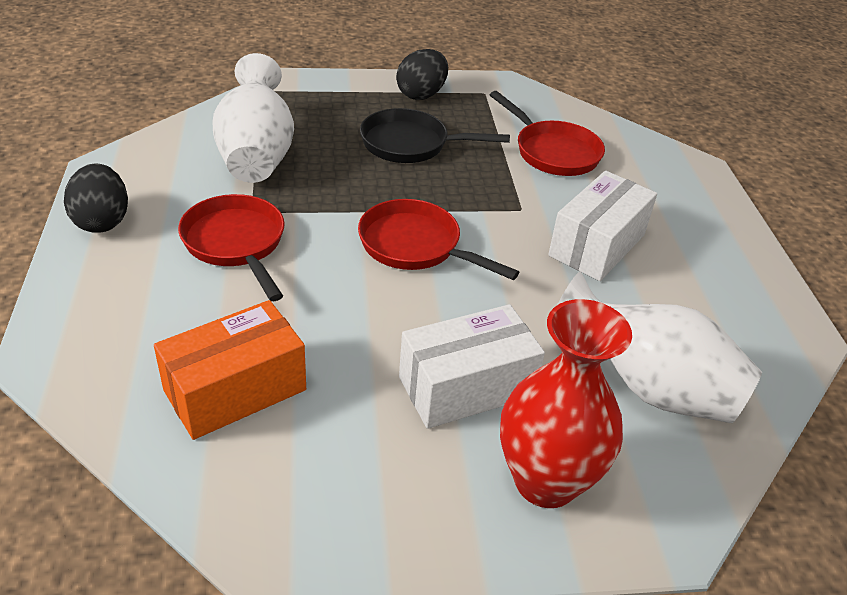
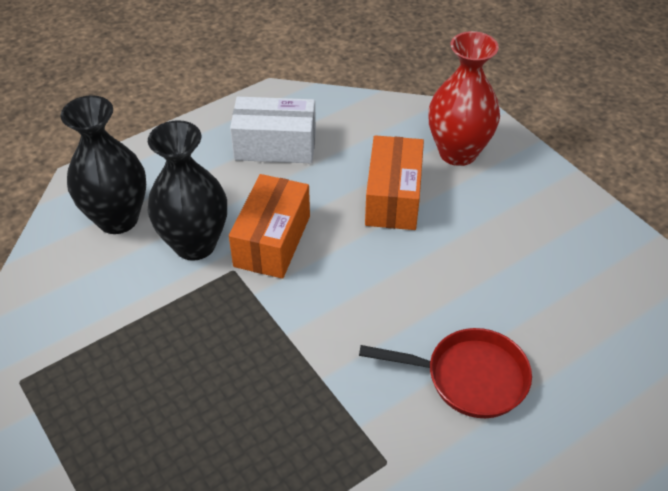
black egg: 2 -> 0
black pan: 1 -> 0
black vase: 0 -> 2
orange box: 1 -> 2
red pan: 3 -> 1
white box: 2 -> 1
white vase: 2 -> 0

